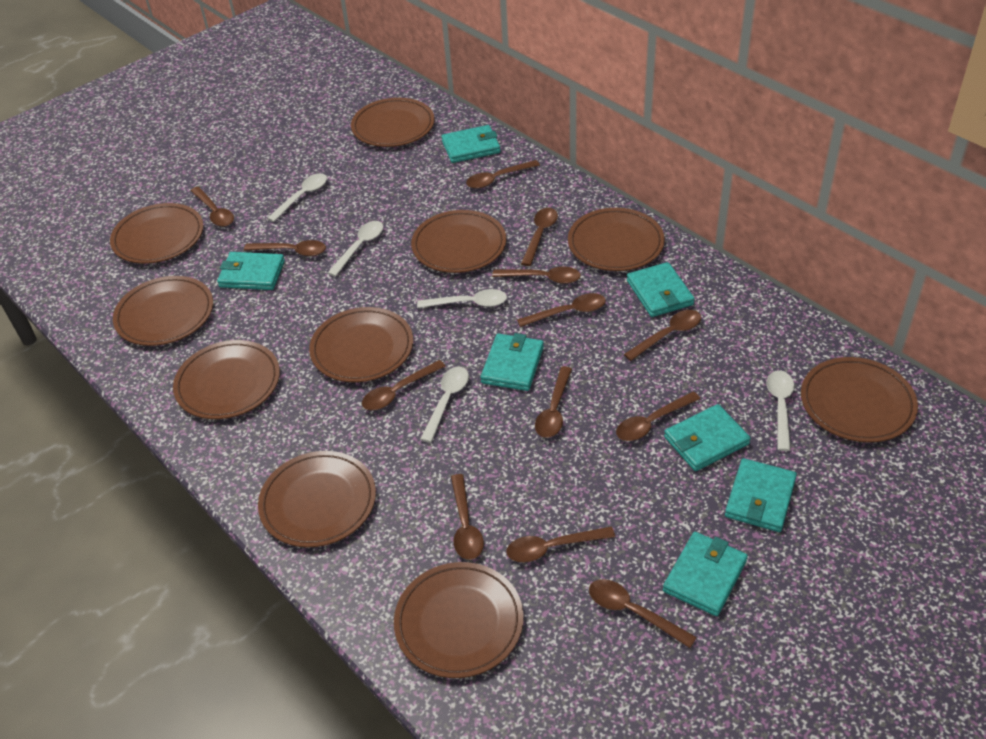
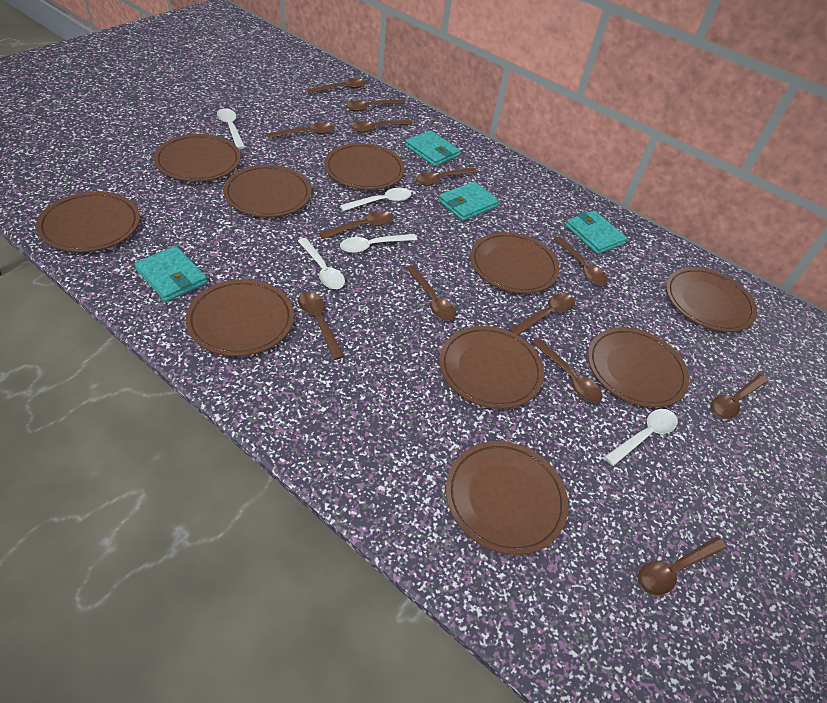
turquoise wallet: 7 -> 4

